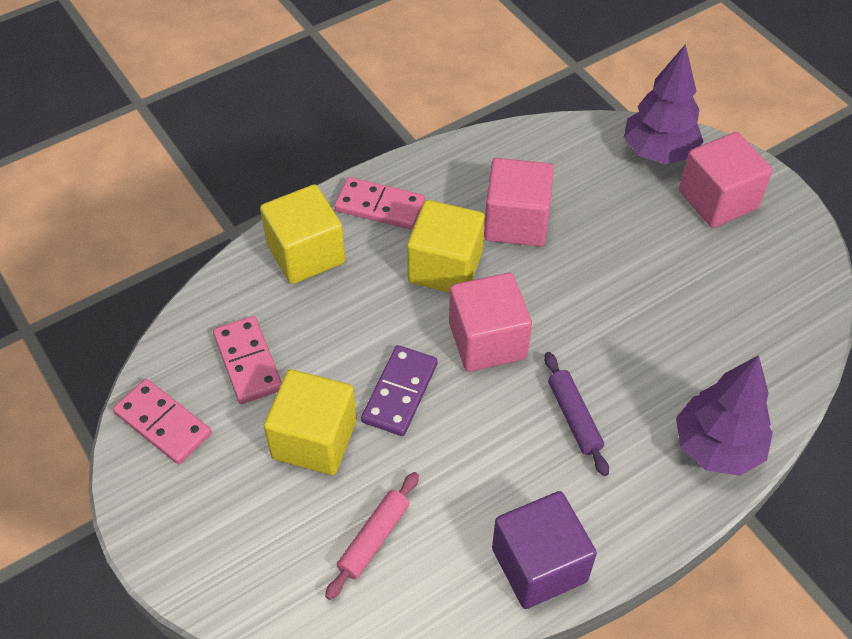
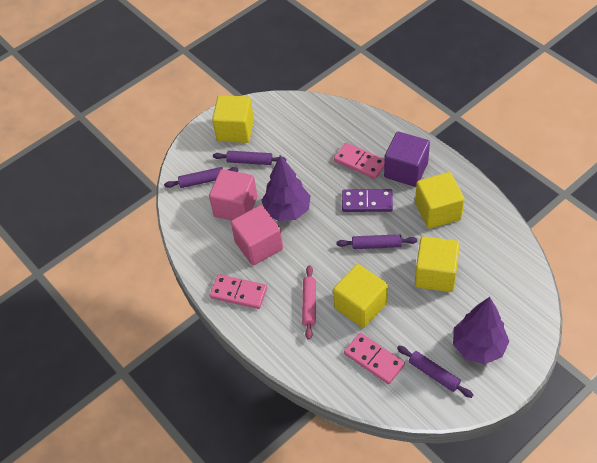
pink cube: 3 -> 2
purple rolling pin: 1 -> 4
yellow cube: 3 -> 4

